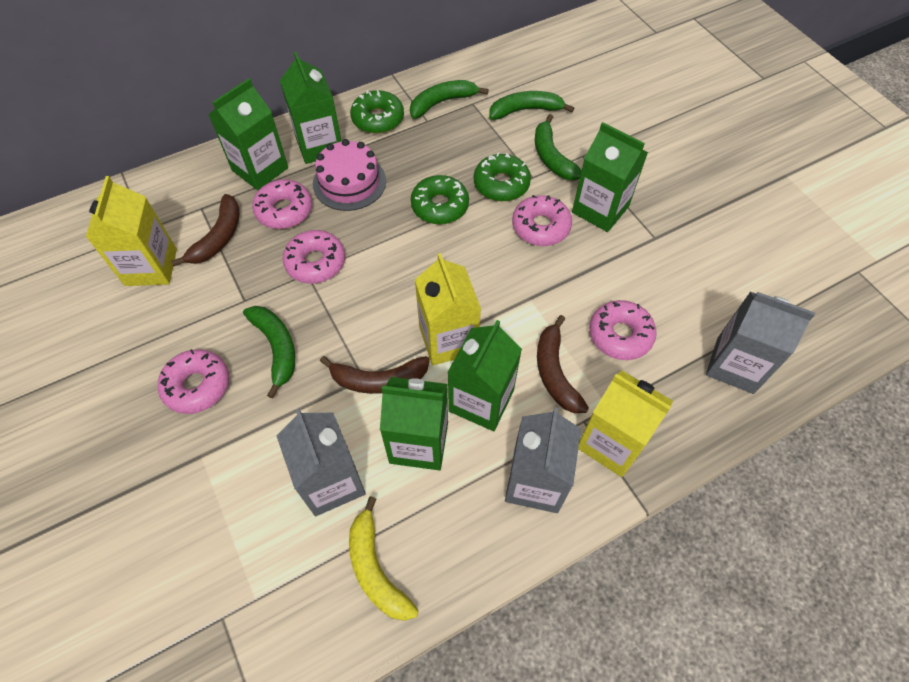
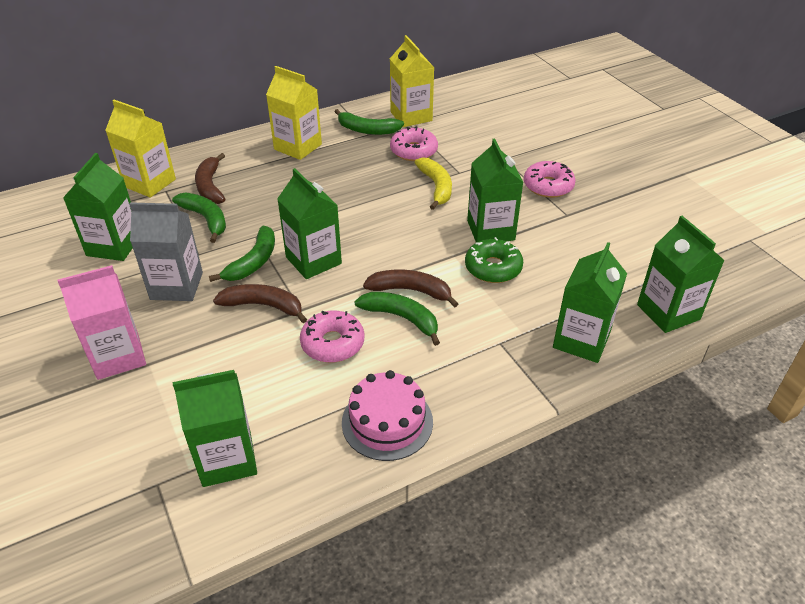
green carton: 5 -> 6
green donut: 3 -> 1
grey carton: 3 -> 1
pink carton: 0 -> 1
pink donut: 5 -> 3

